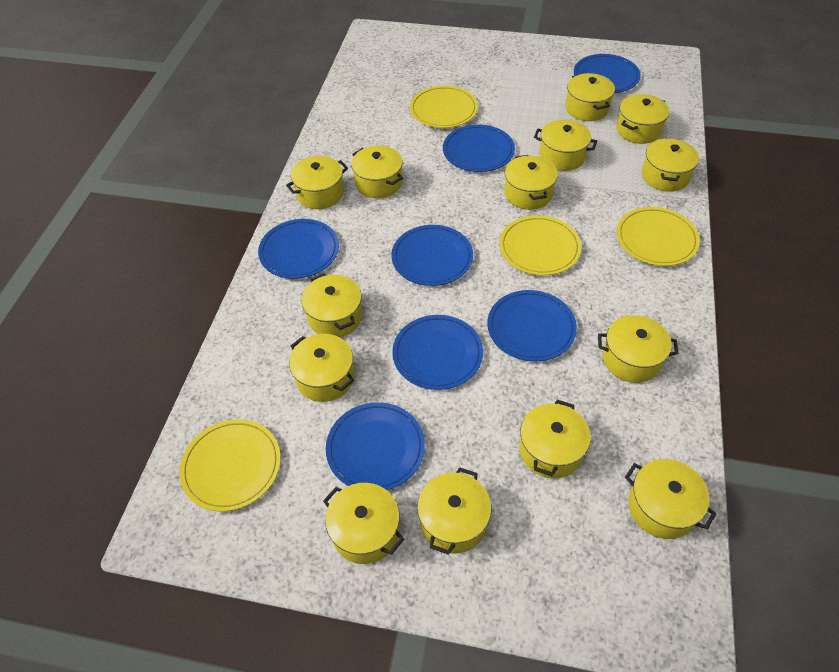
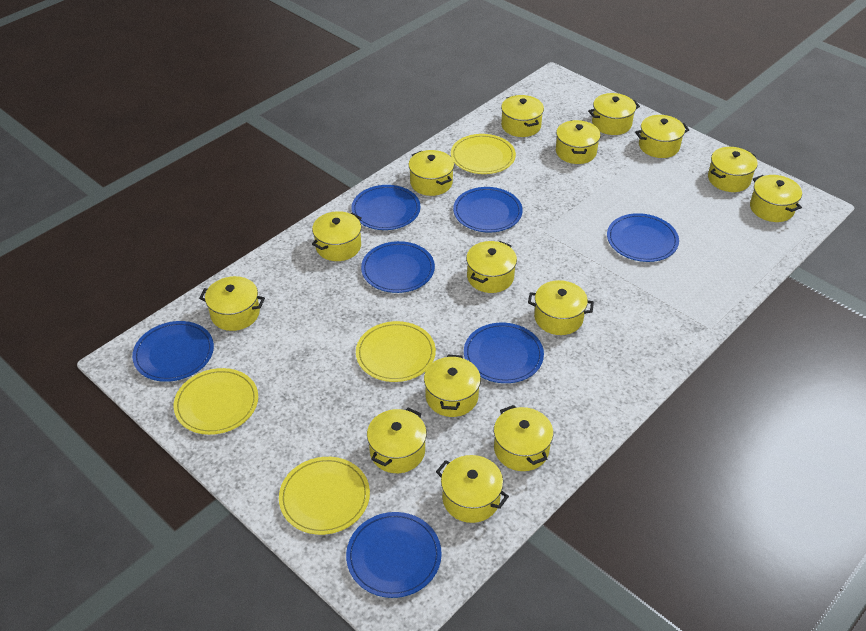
yellow pot: 14 -> 15

